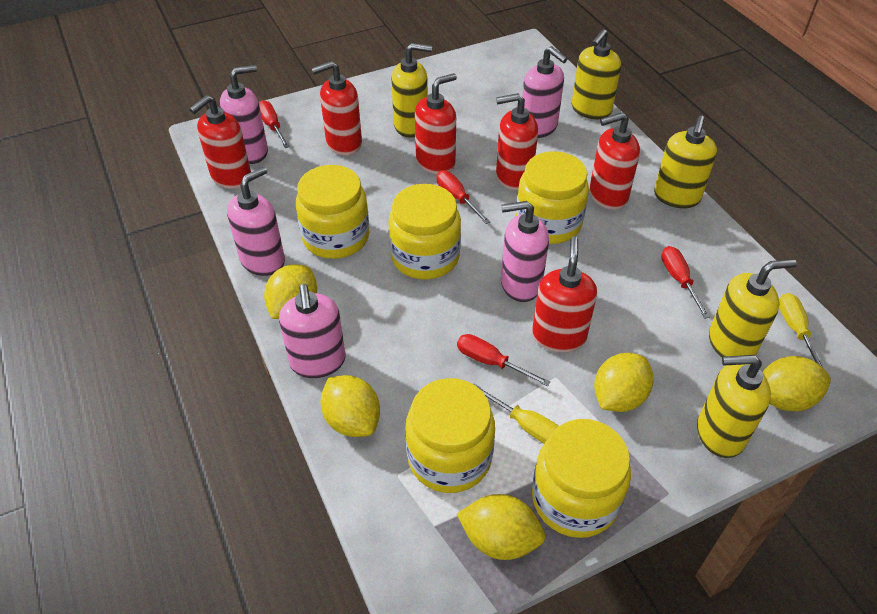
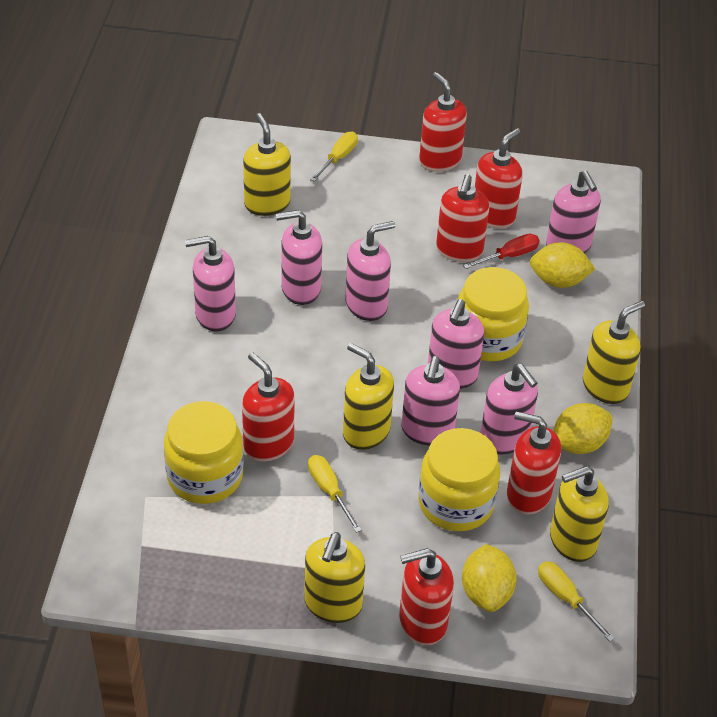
pink soap dispenser: 5 -> 7
red screwdriver: 4 -> 1
yellow jar: 5 -> 3
yellow lemon: 5 -> 3
yellow screwdriver: 2 -> 3

